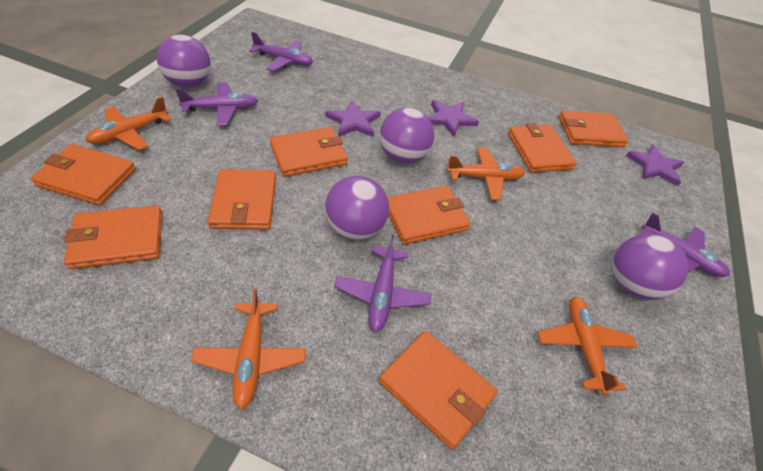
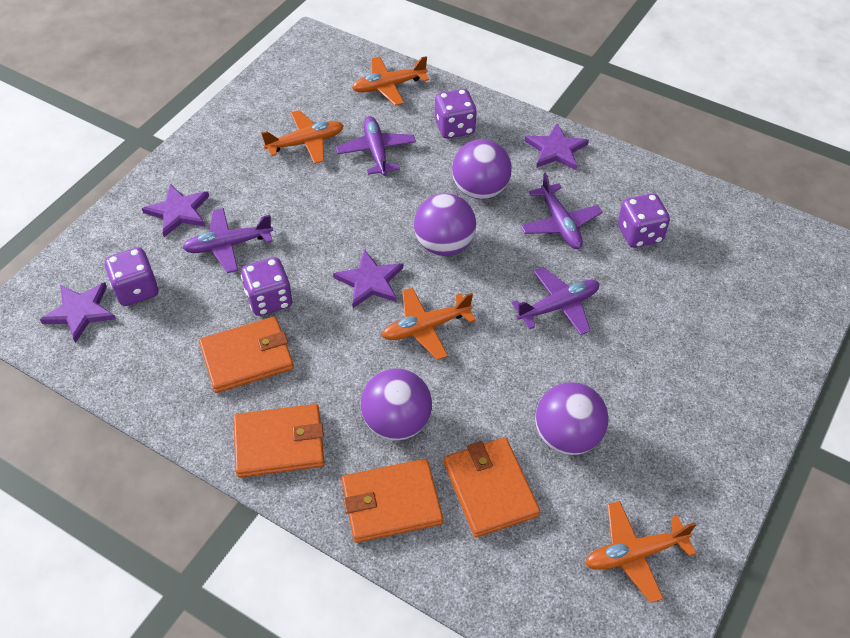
orange wallet: 8 -> 4
purple dice: 0 -> 4
purple star: 3 -> 4

